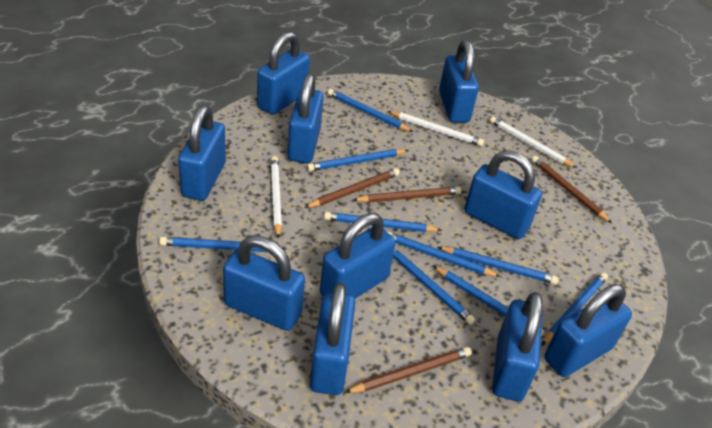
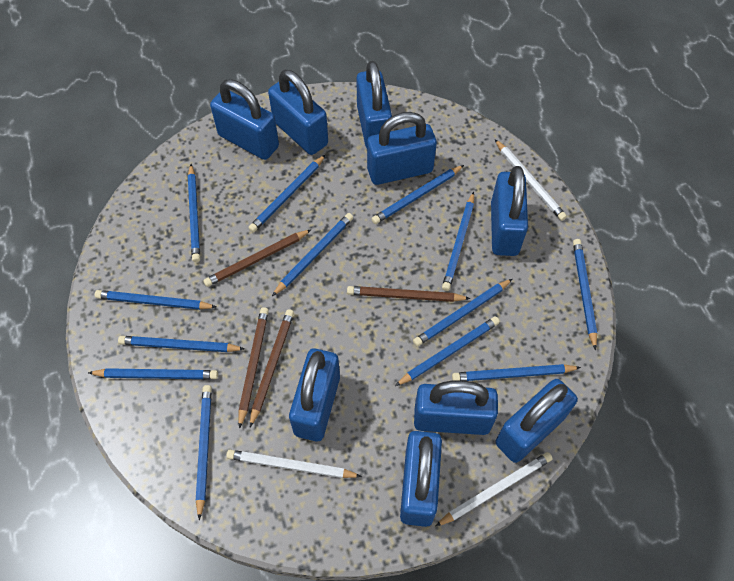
blue padlock: 10 -> 9
blue pencil: 9 -> 13

